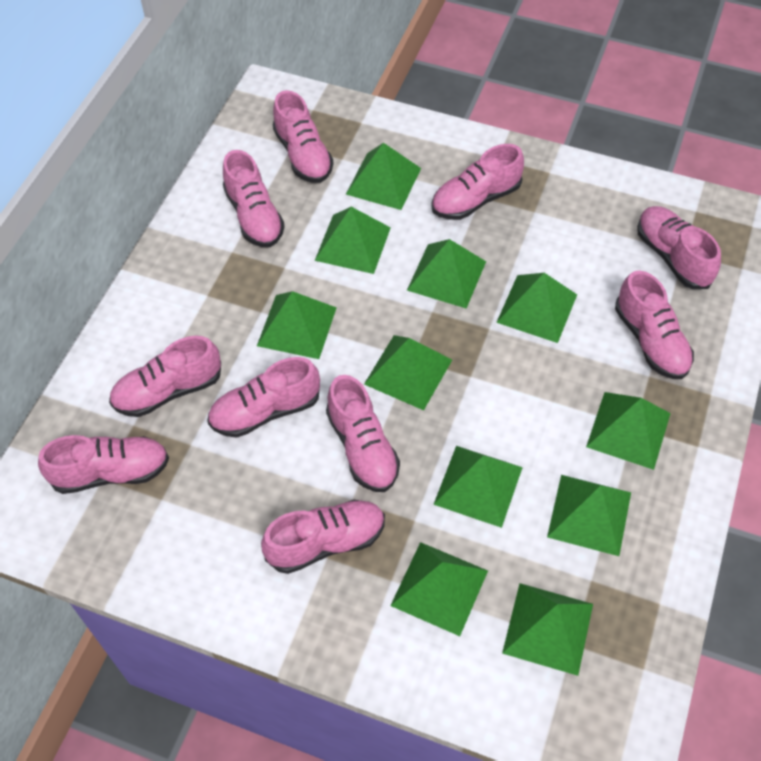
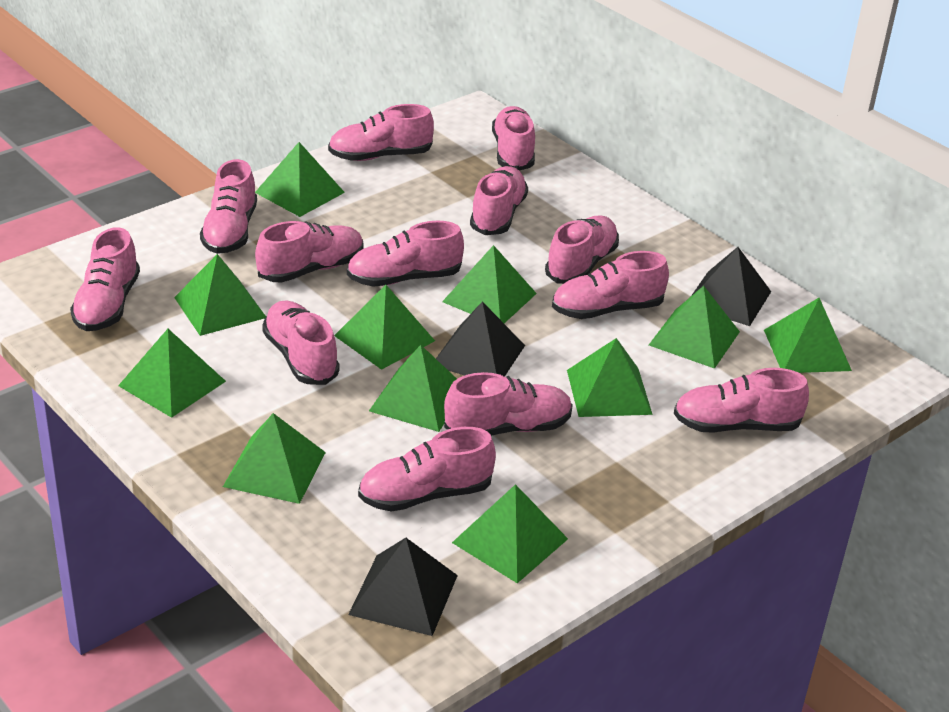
black pyramid: 0 -> 3
pink shoe: 10 -> 13

